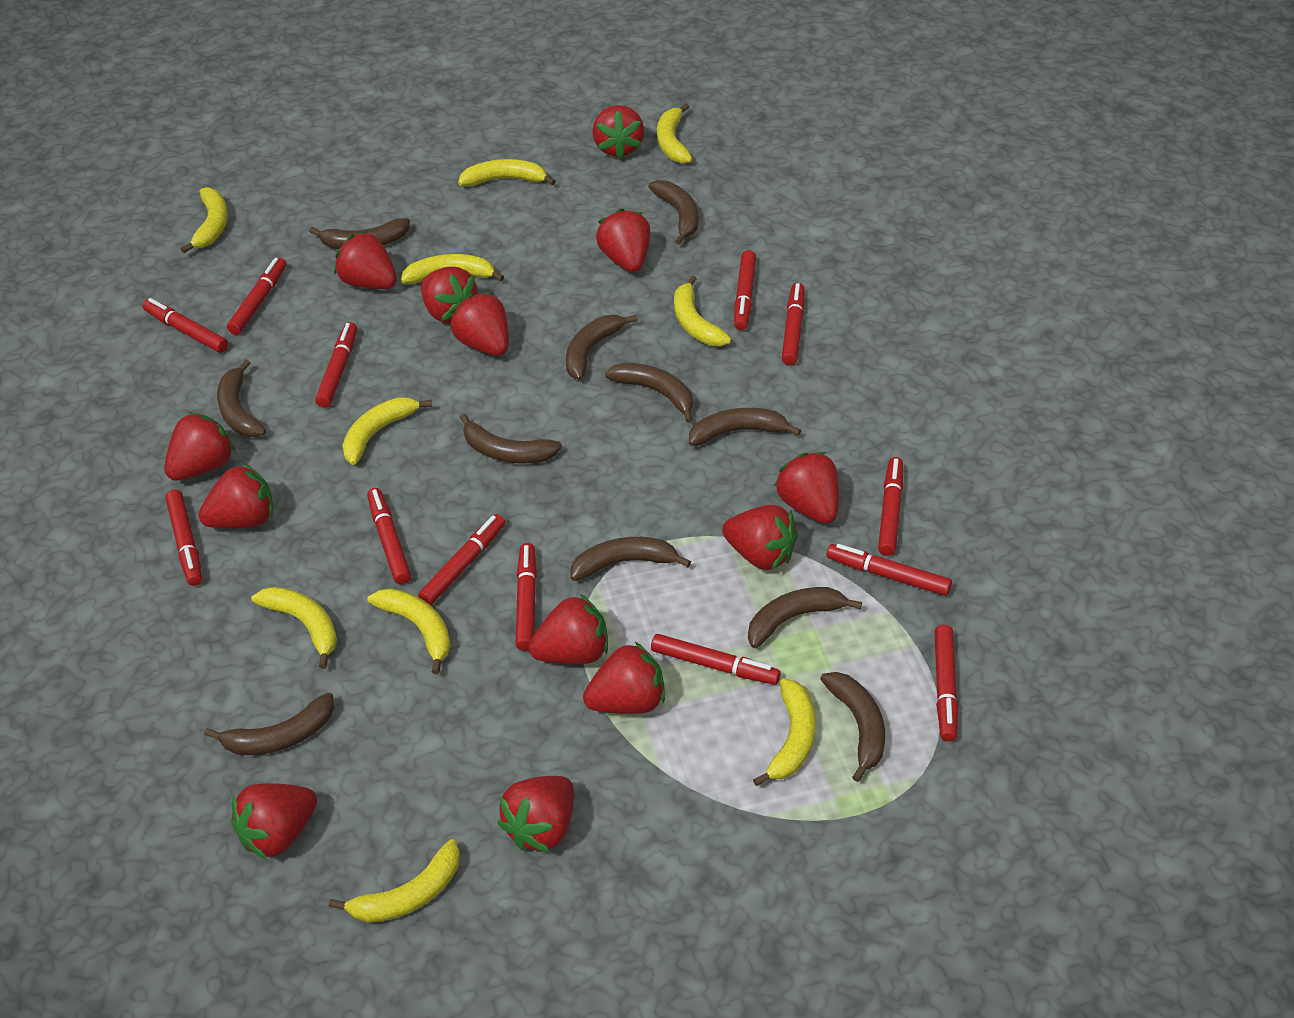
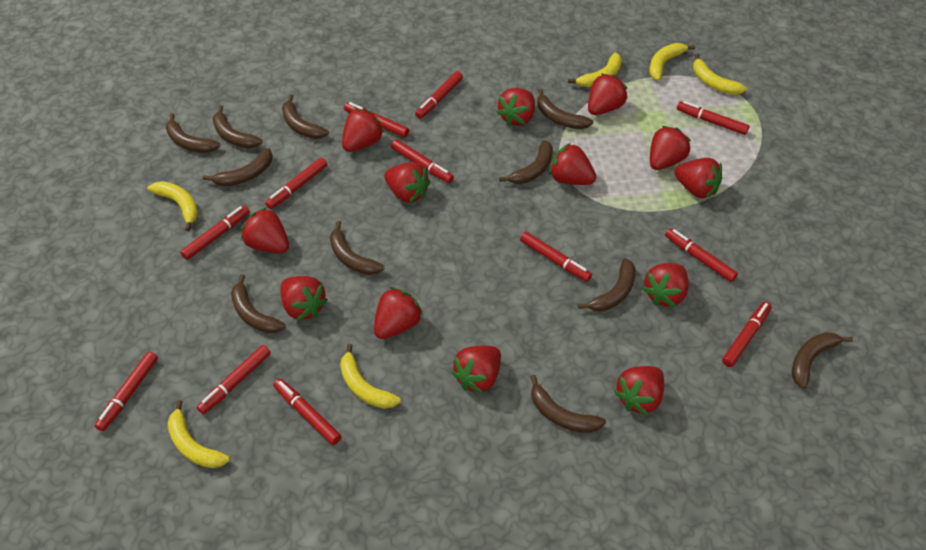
red marker: 13 -> 12
yellow banana: 10 -> 6

